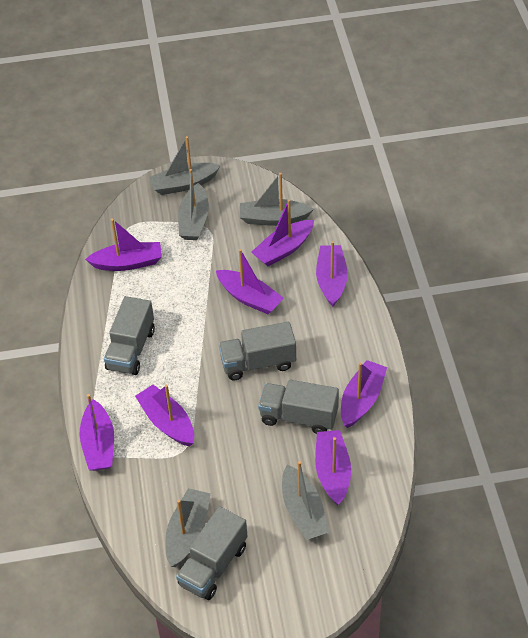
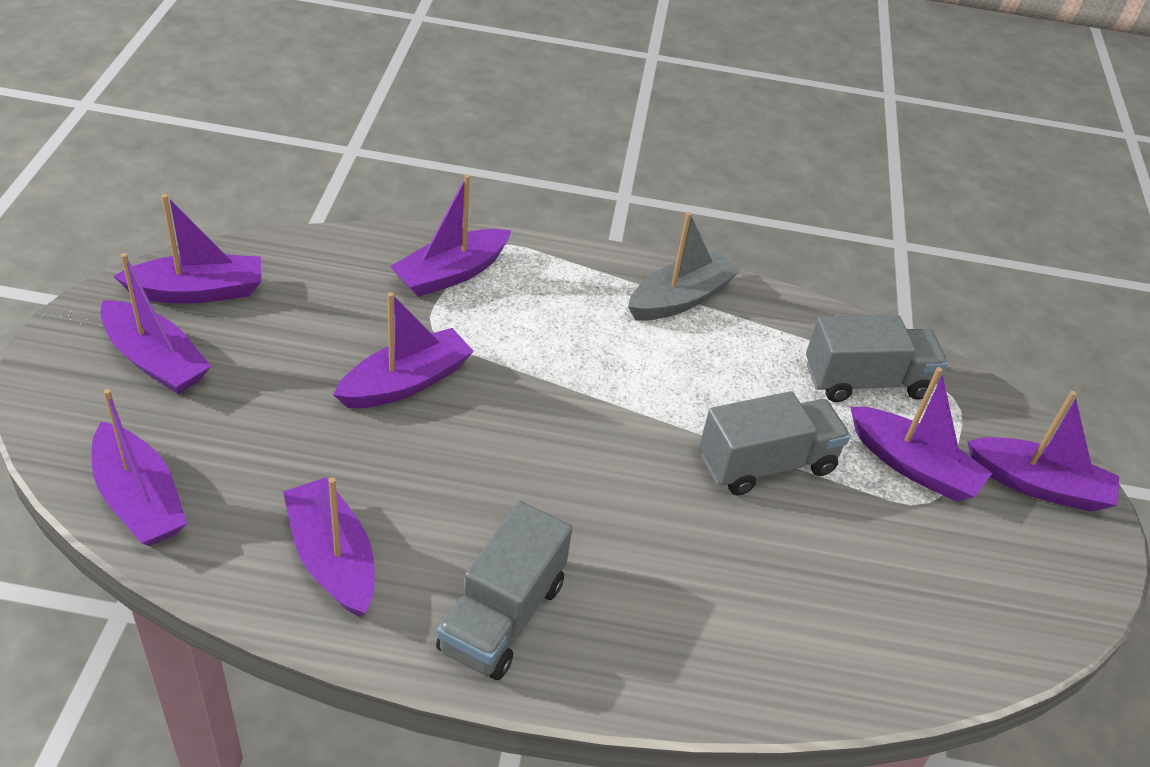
grey boat: 5 -> 1
grey truck: 4 -> 3

